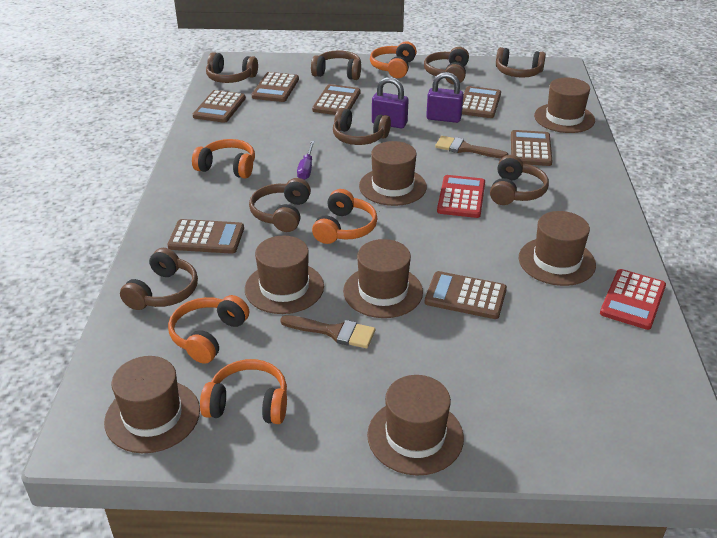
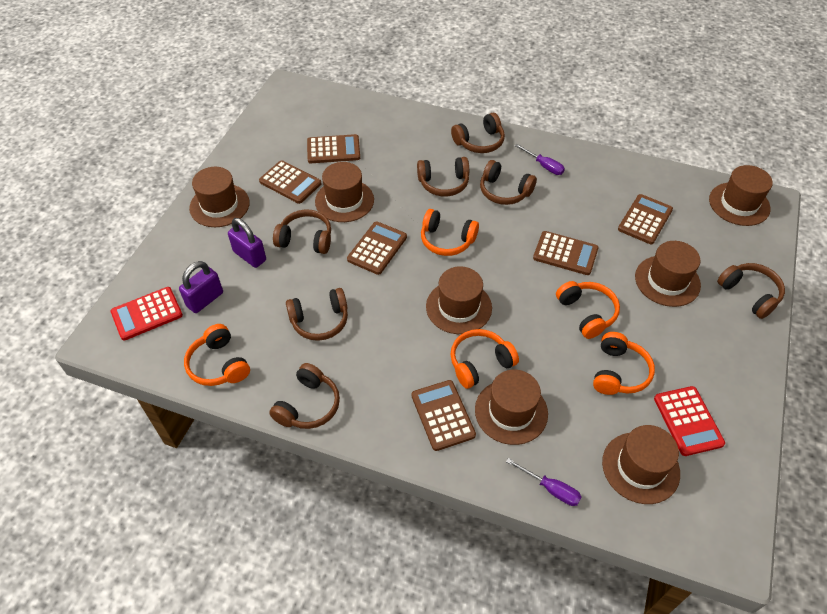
brown brush: 2 -> 0
brown calculator: 7 -> 6
brown headphones: 8 -> 7
purple screwdriver: 1 -> 2

